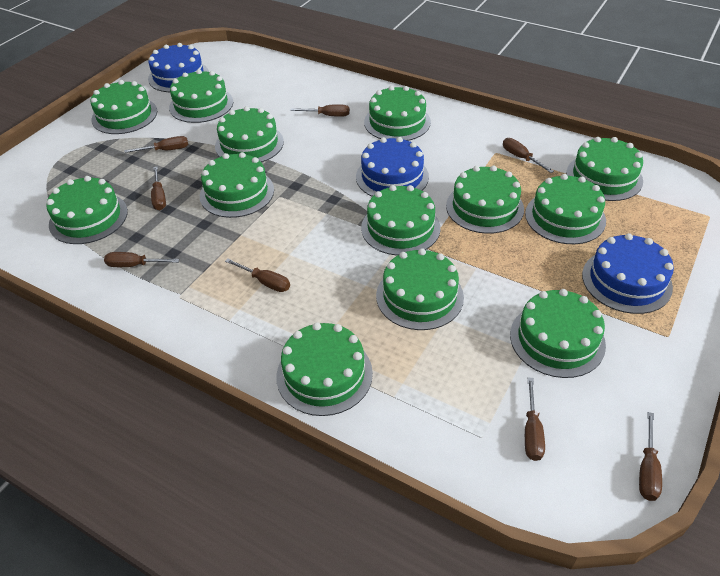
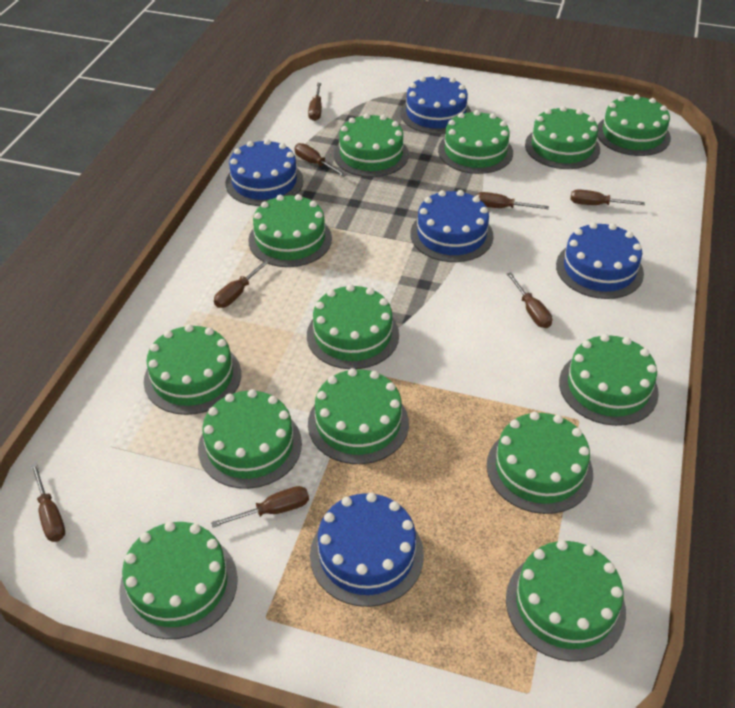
blue cake: 3 -> 5

